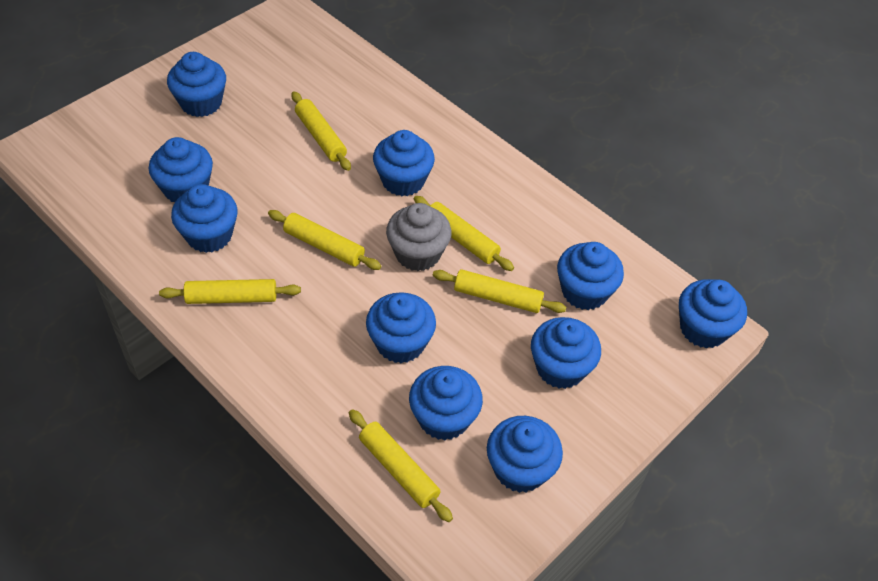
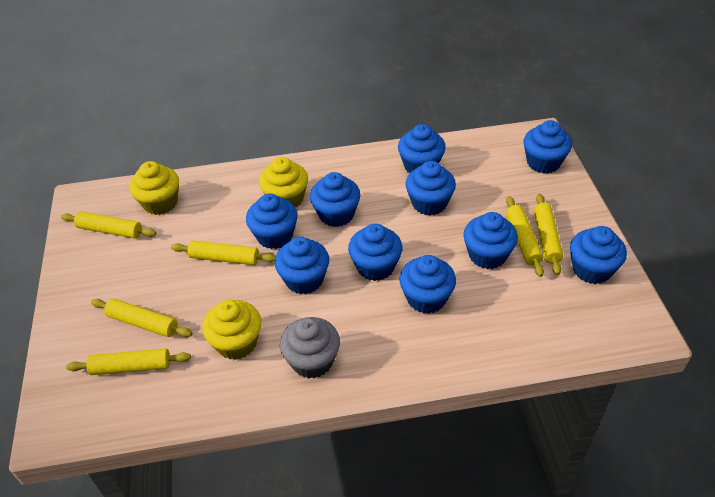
yellow cupcake: 0 -> 3

